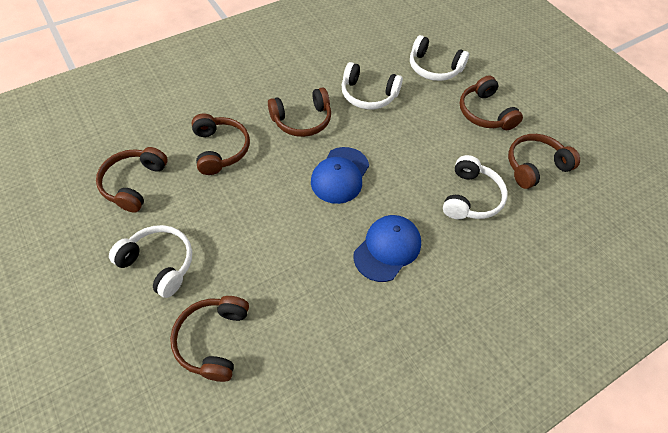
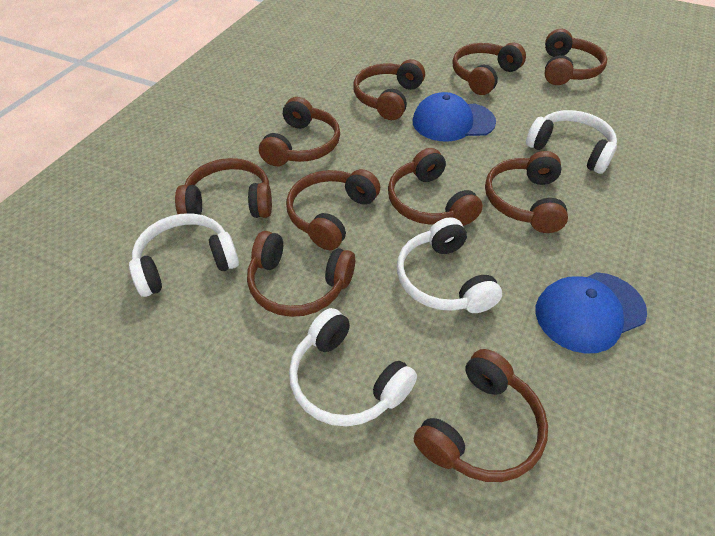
brown headphones: 6 -> 10

